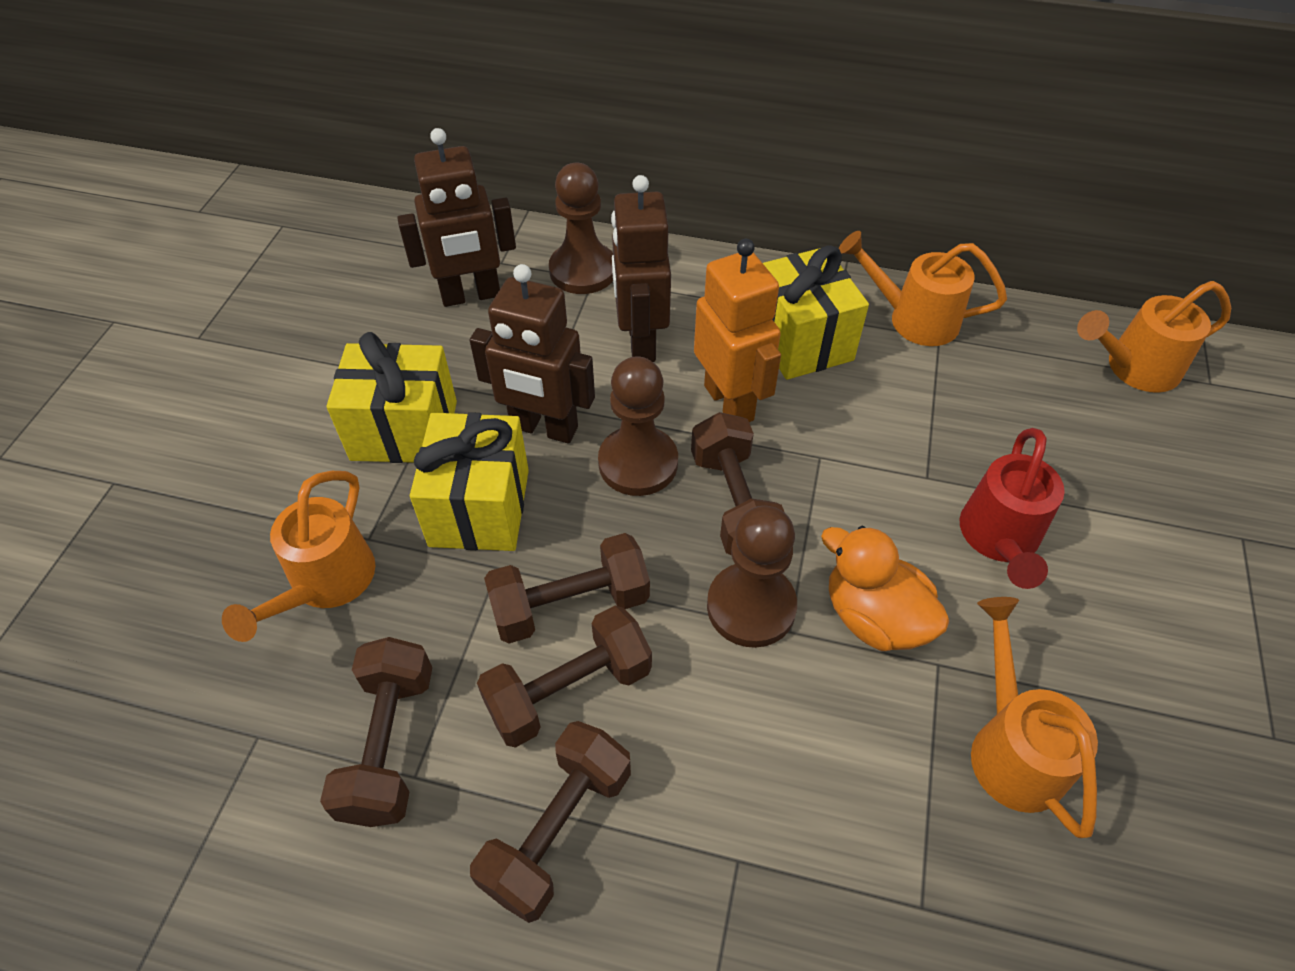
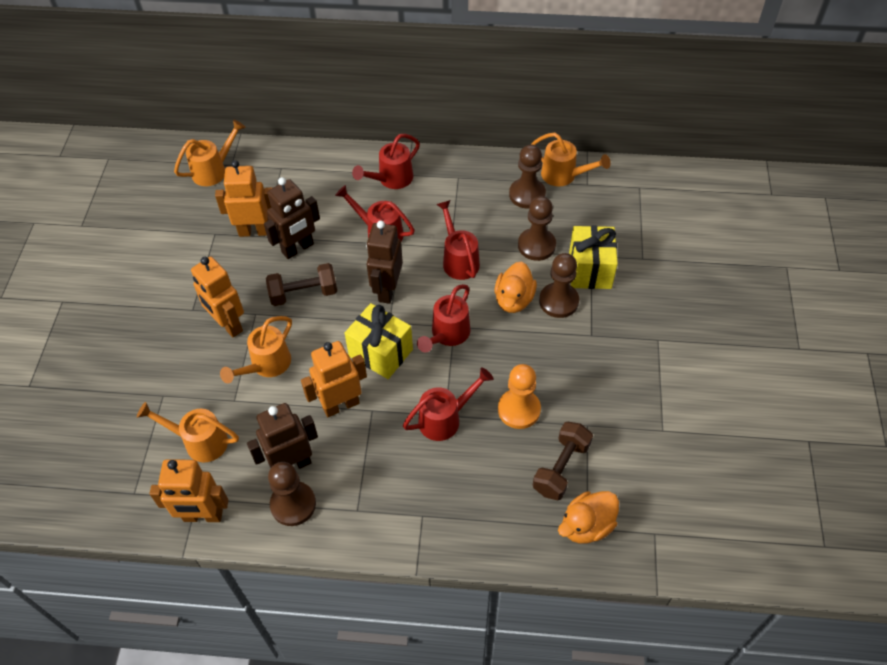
brown dumbbell: 5 -> 2
brown pawn: 3 -> 4
orange duck: 1 -> 2
orange pawn: 0 -> 1
orange robot: 1 -> 4
red watering can: 1 -> 5
yellow gift: 3 -> 2

